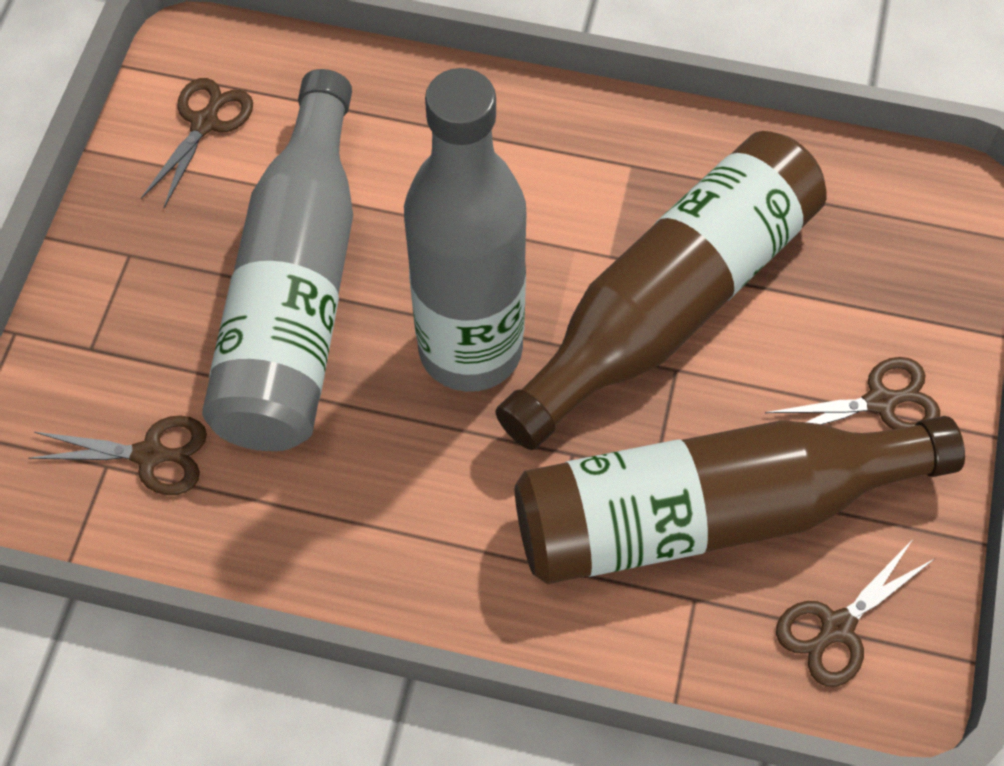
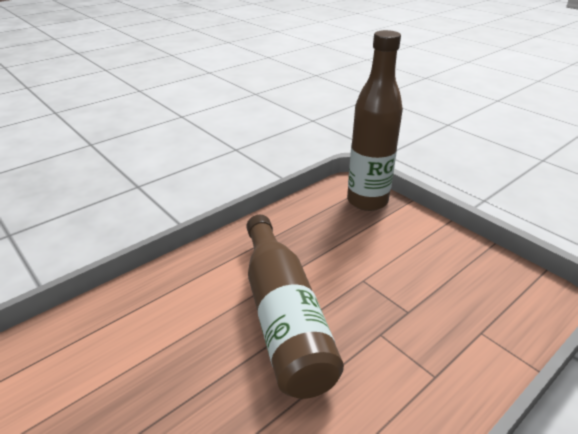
brown scissors: 4 -> 0
grey bottle: 2 -> 0

